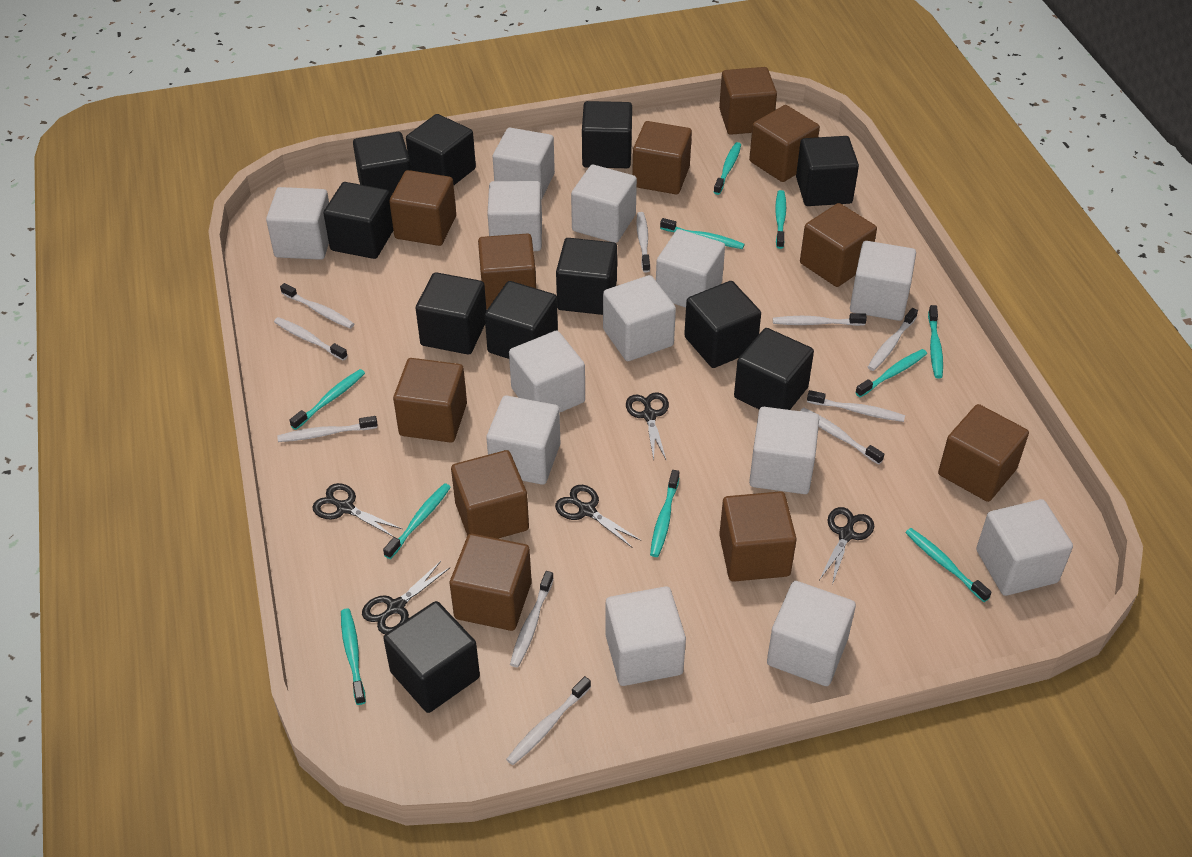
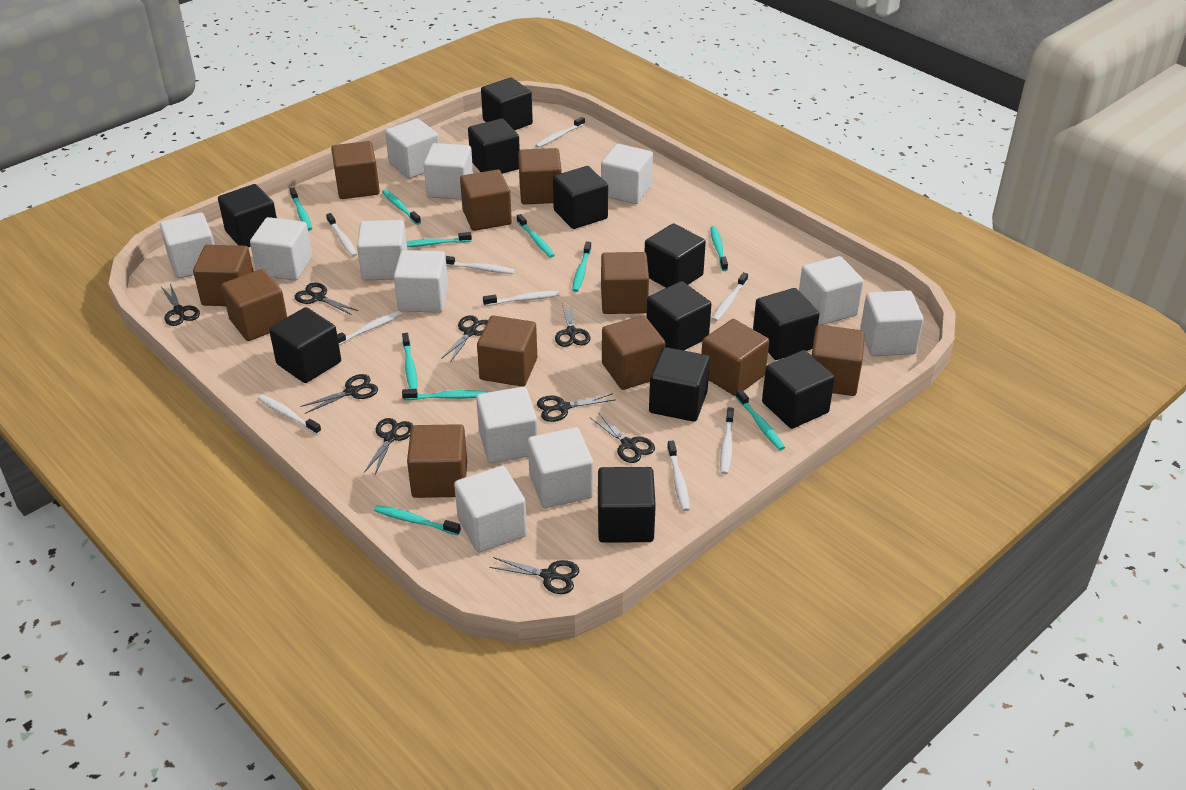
black scissors: 5 -> 9
white cube: 13 -> 12
white toothbrush: 10 -> 9

